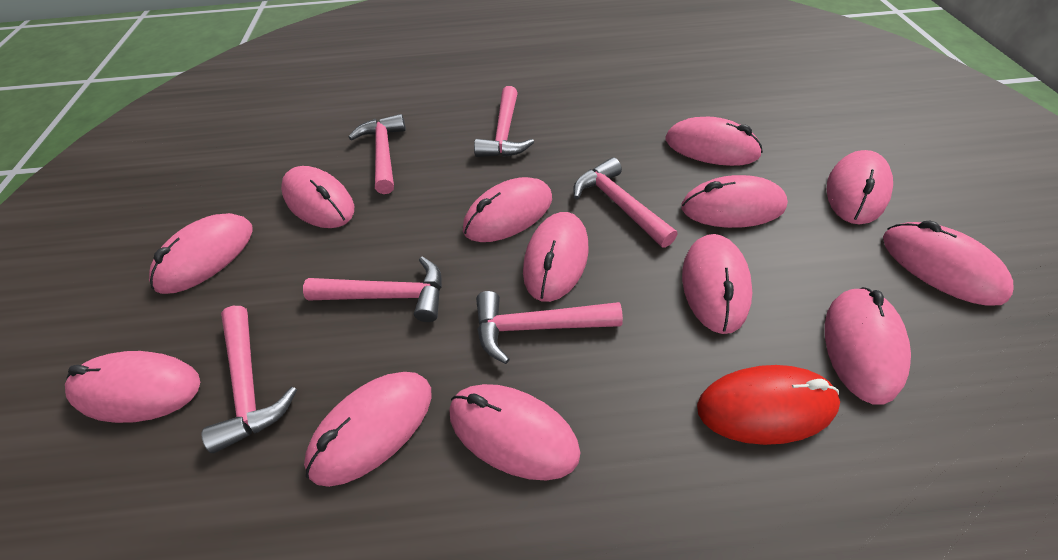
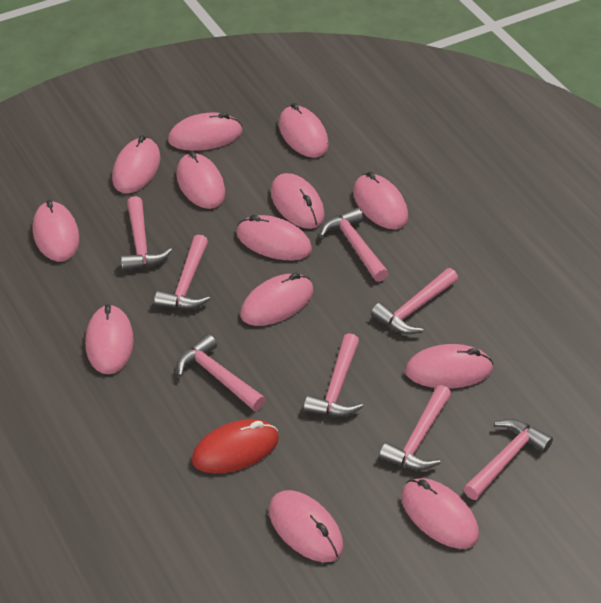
pink hammer: 6 -> 8

